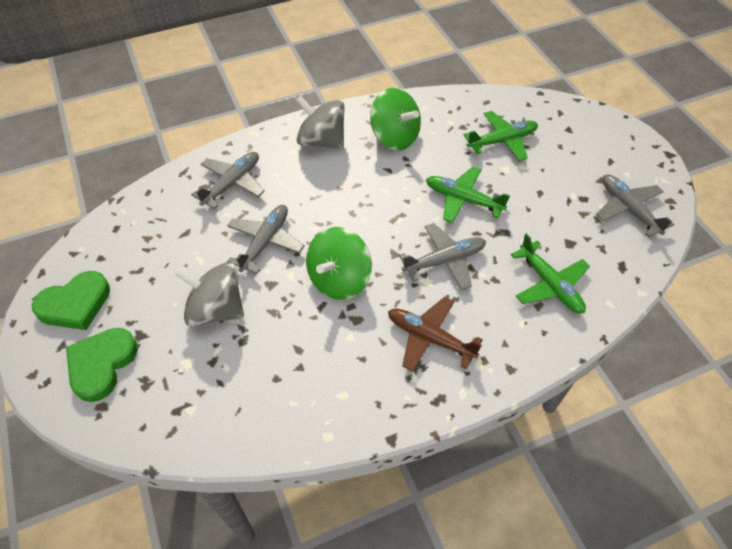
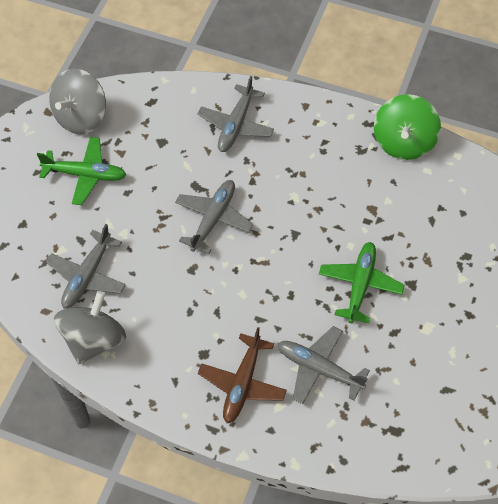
green heart: 2 -> 0
green plane: 3 -> 2
green spinning top: 2 -> 1

